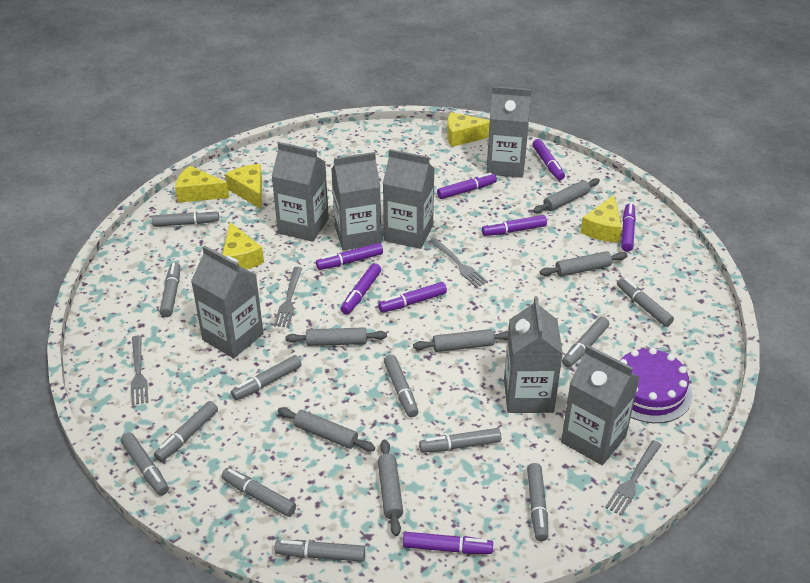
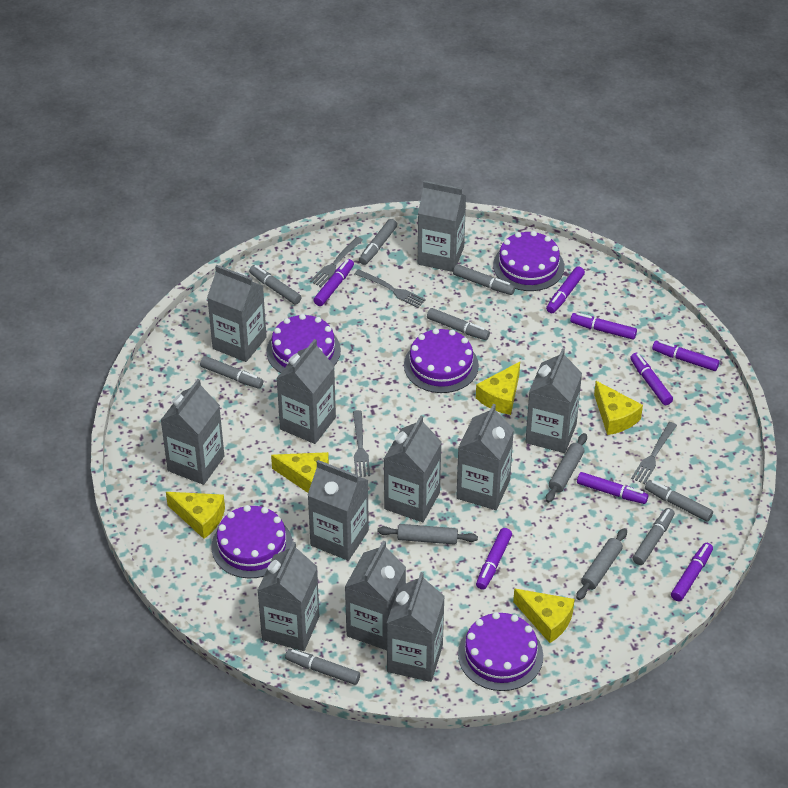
grey carton: 7 -> 11
grey marker: 12 -> 8
grey rolling pin: 6 -> 3
purple cake: 1 -> 5

